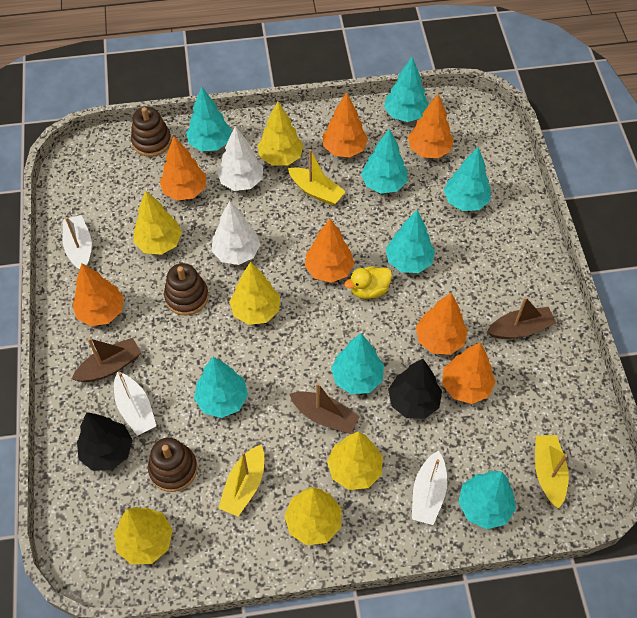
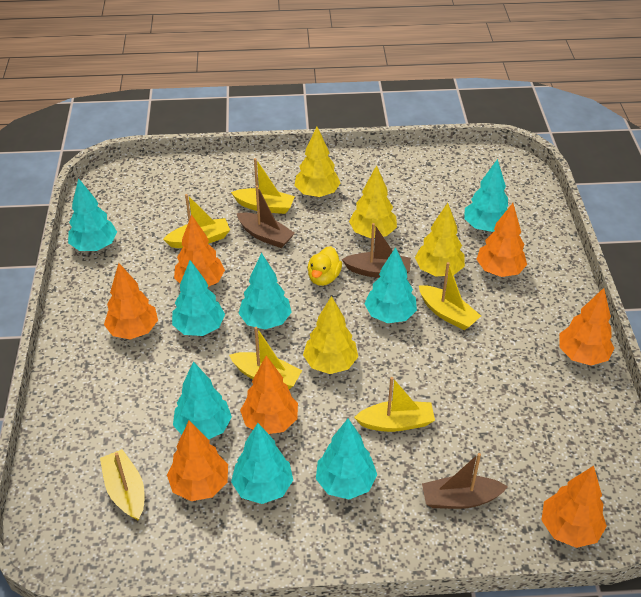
black tree: 2 -> 0
brown stacking toy: 3 -> 0
white boat: 3 -> 0
white tree: 2 -> 0
yellow boat: 3 -> 6
yellow tree: 6 -> 4

